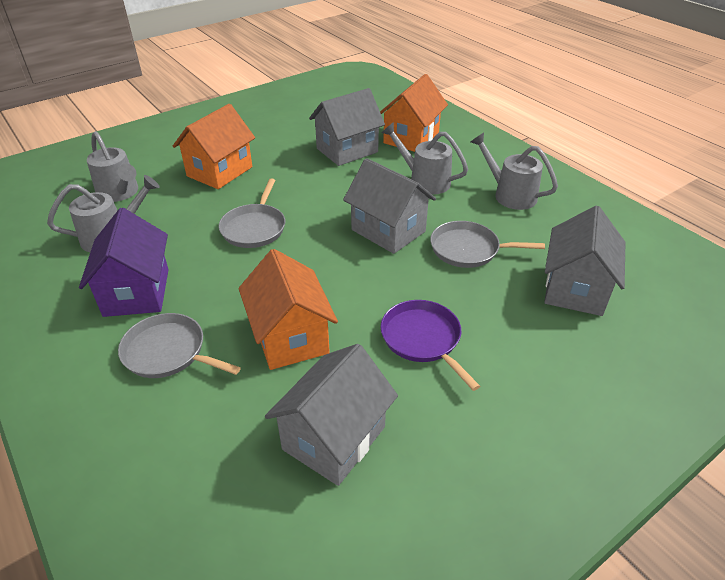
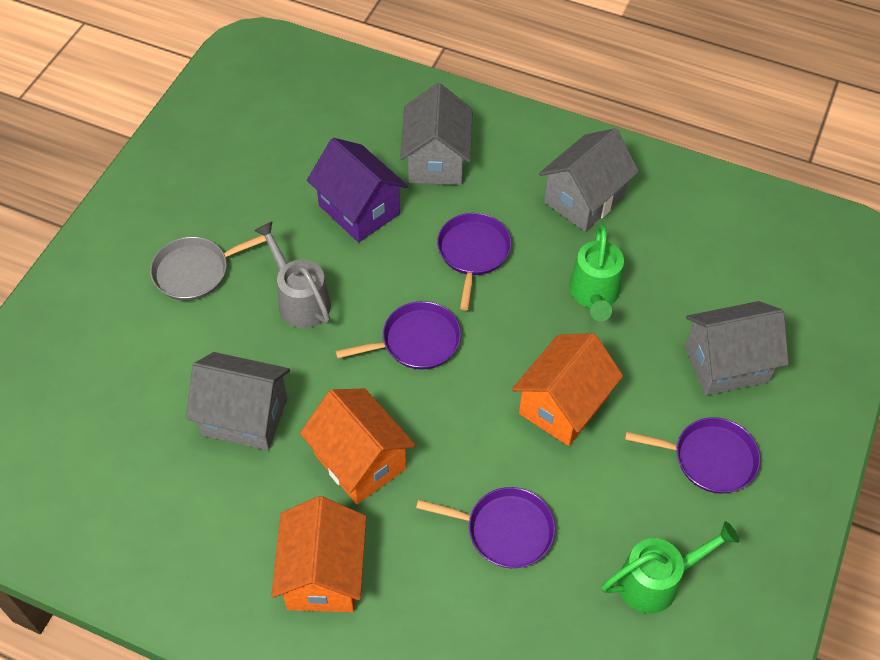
green watering can: 0 -> 2
grey pan: 3 -> 1
grey watering can: 4 -> 1
purple pan: 1 -> 4

